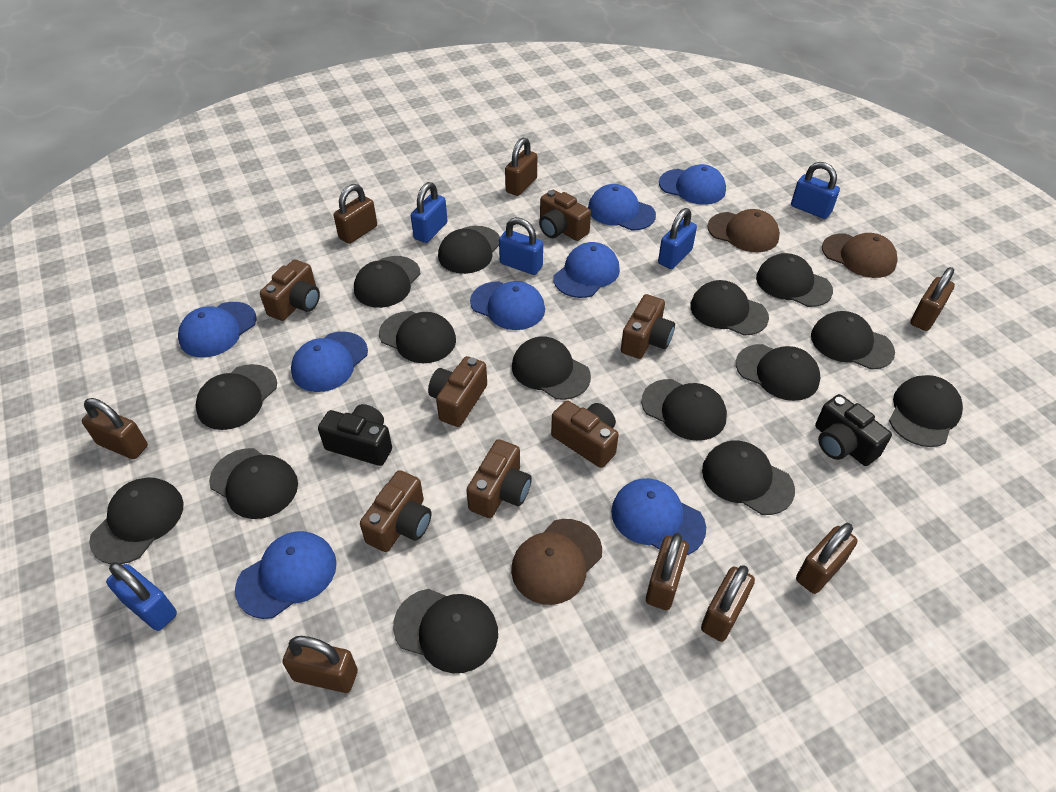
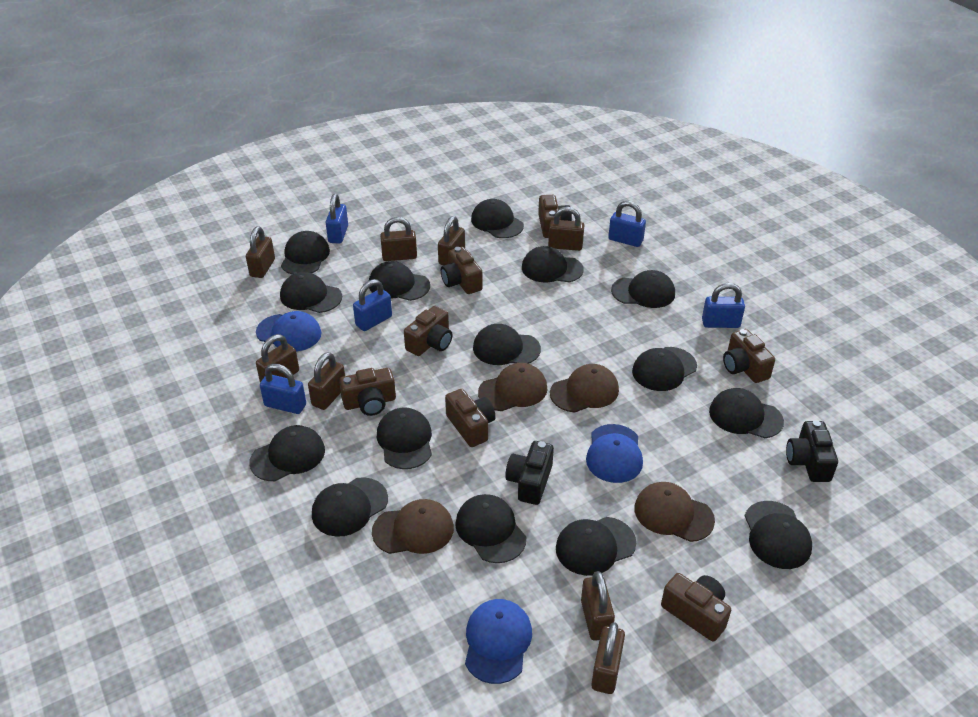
blue cap: 8 -> 3
brown cap: 3 -> 4

